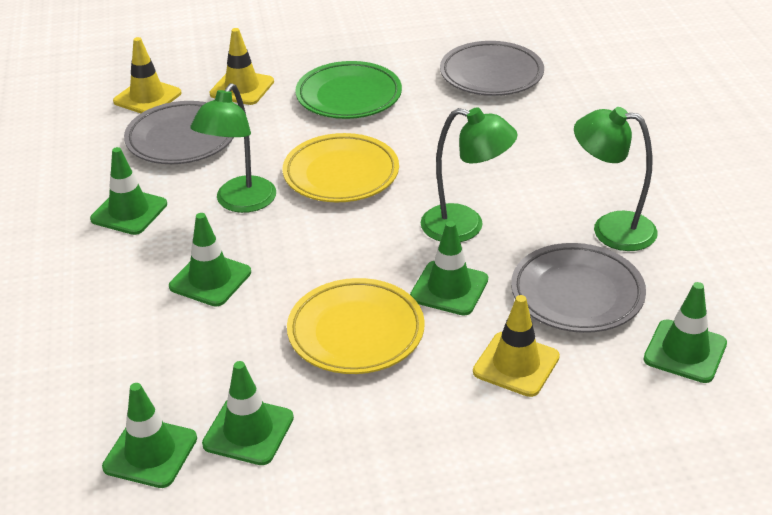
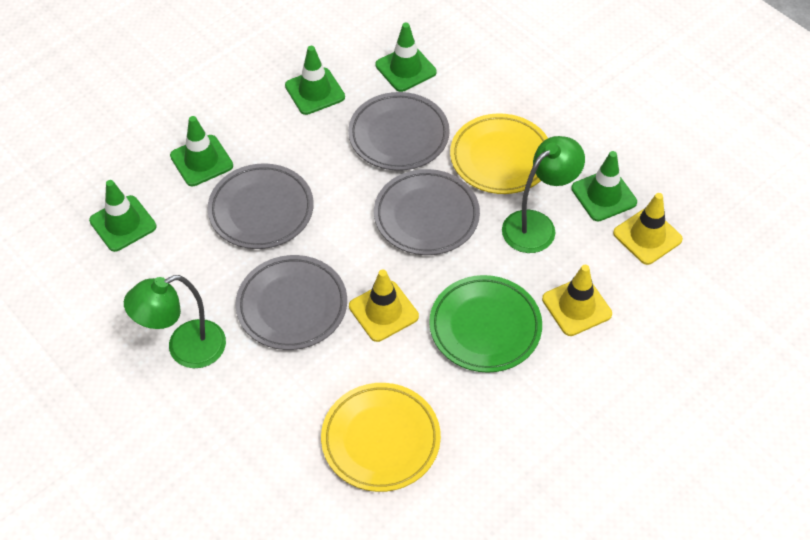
green lamp: 3 -> 2
green traffic cone: 6 -> 5
grey plate: 3 -> 4

